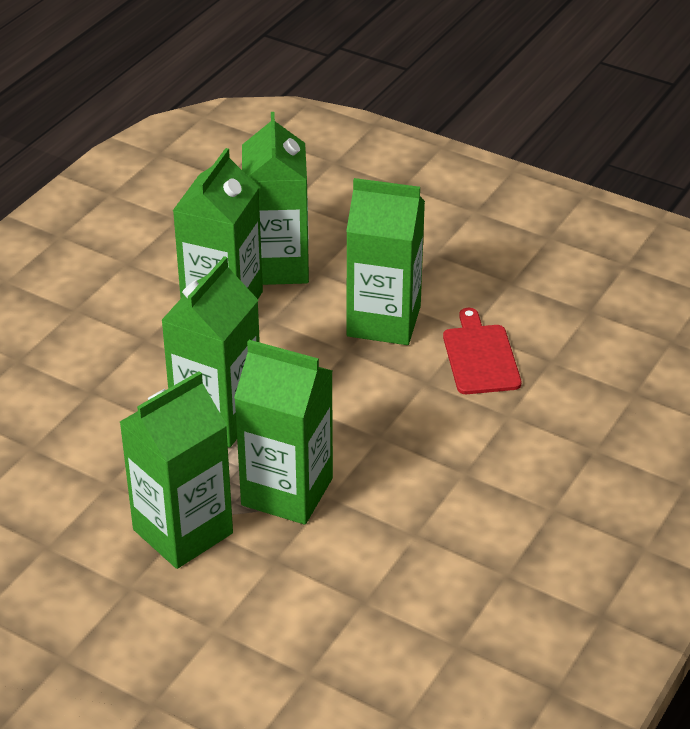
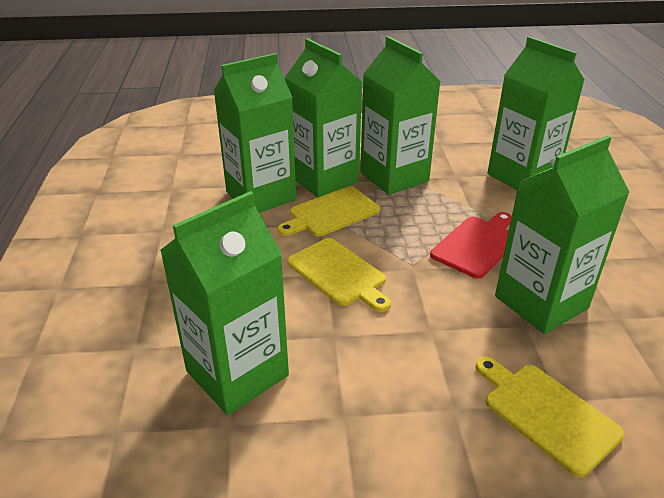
yellow cutting board: 0 -> 3

